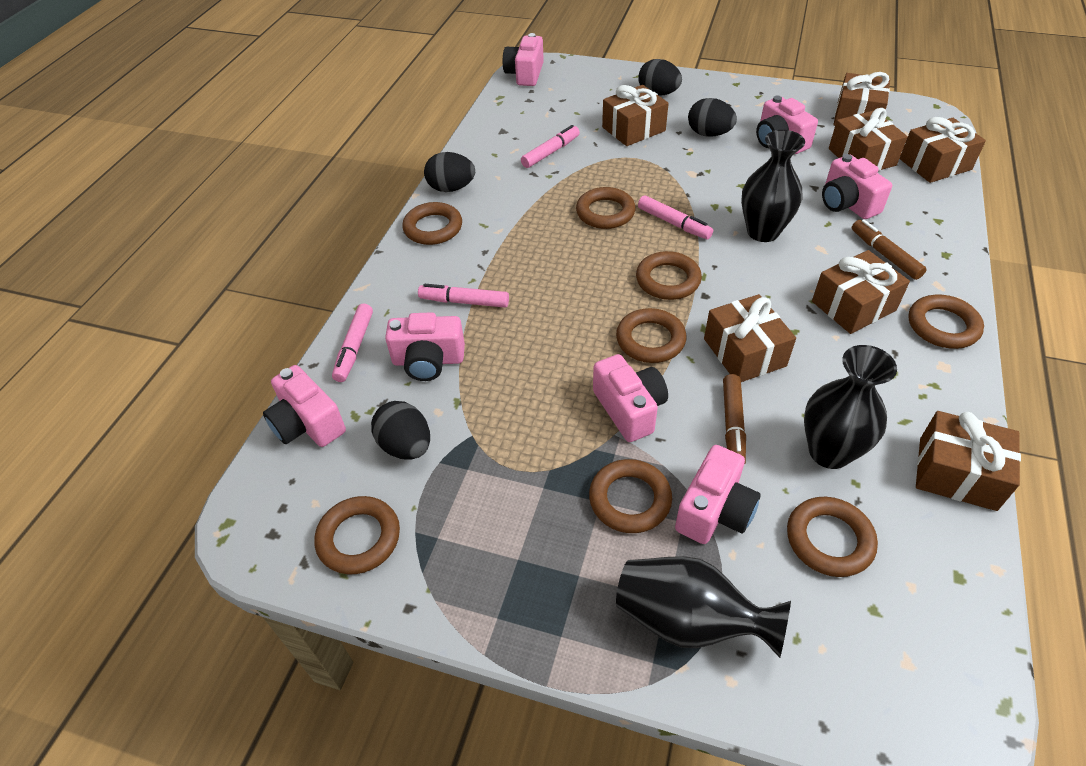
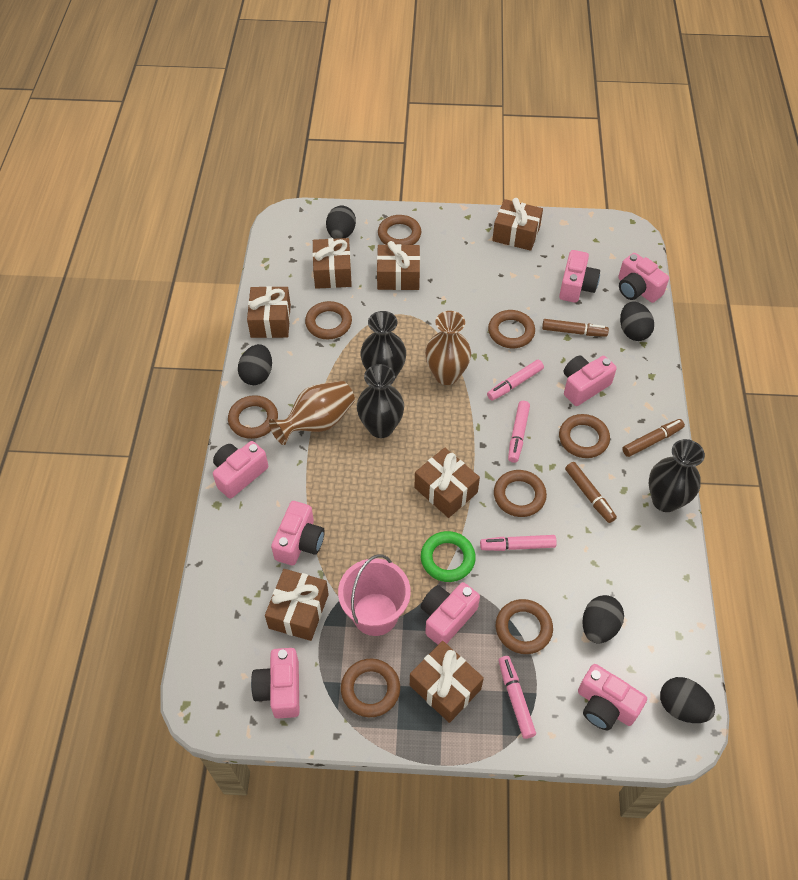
black egg: 4 -> 5
brown marker: 2 -> 3
brown vase: 0 -> 2
green ring: 0 -> 1
pink bucket: 0 -> 1
pink camera: 7 -> 8

